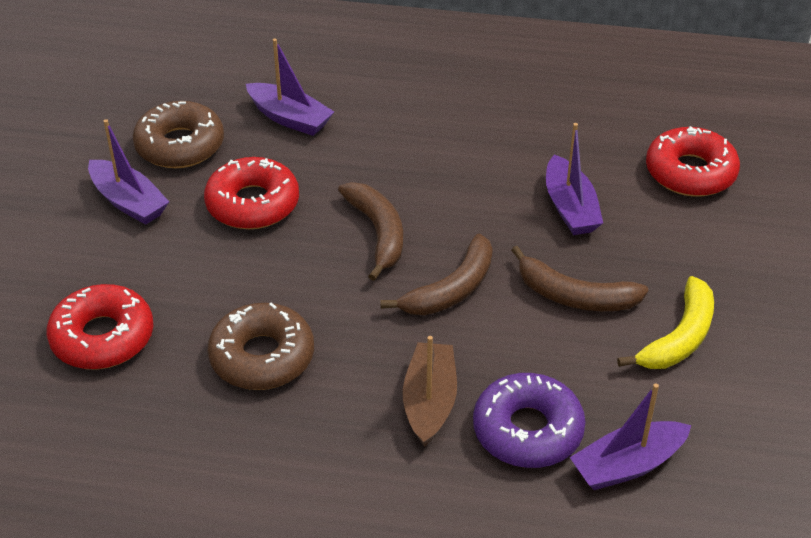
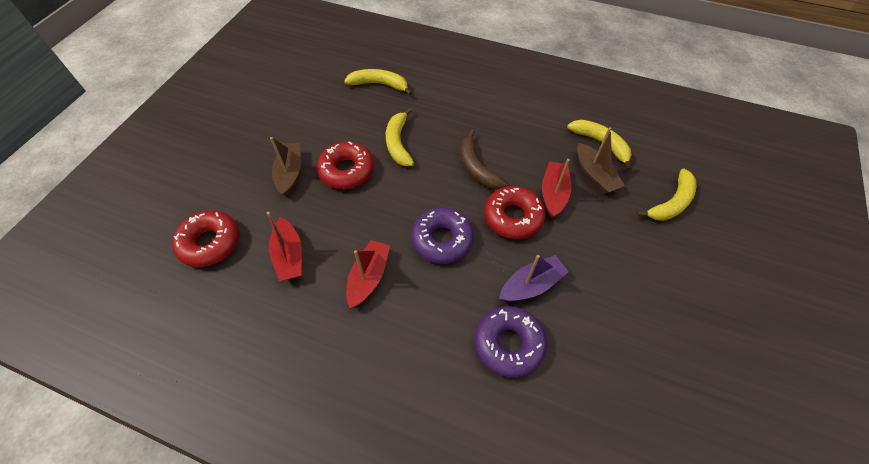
brown banana: 3 -> 1
brown boat: 1 -> 2
brown donut: 2 -> 0
purple boat: 4 -> 1
purple donut: 1 -> 2
red boat: 0 -> 3
yellow banana: 1 -> 4

